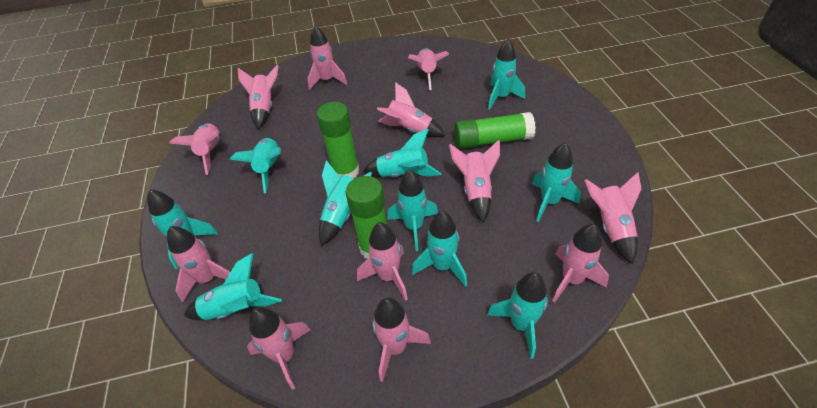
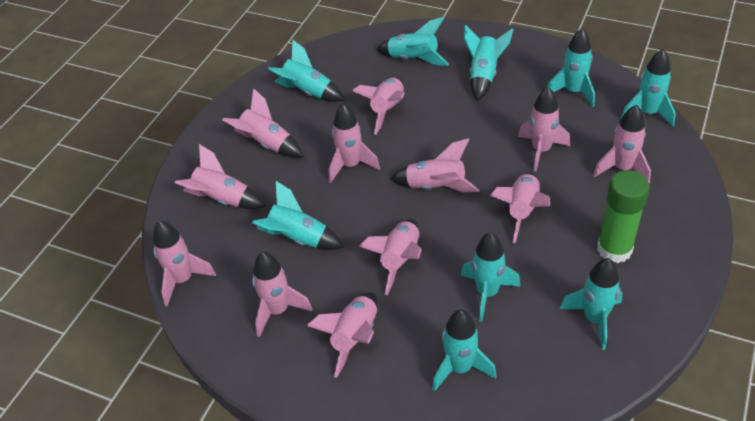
green glue stick: 3 -> 1
turquoise rocket: 10 -> 9

